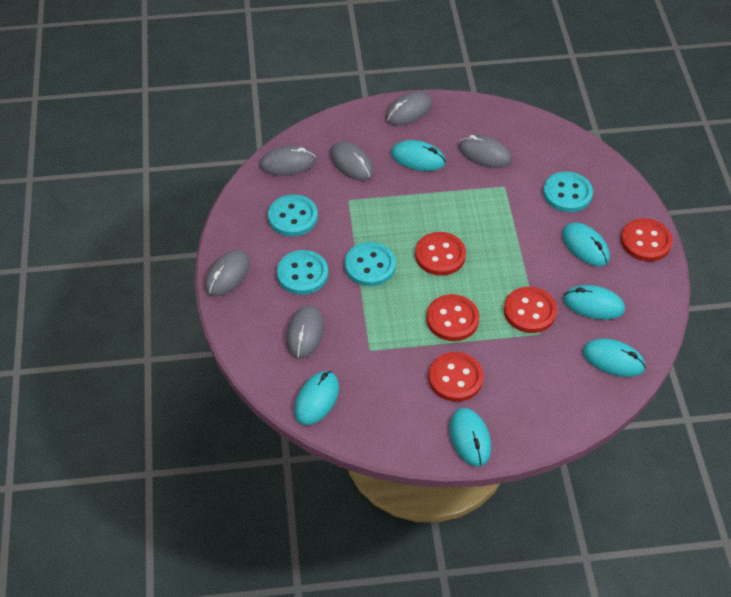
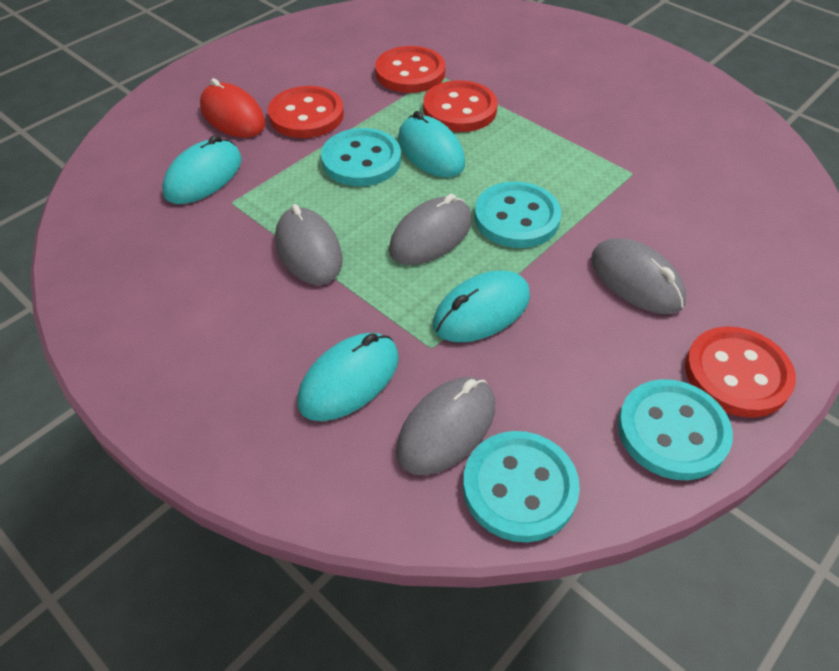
grey mouse: 6 -> 4
red button: 5 -> 4
red mouse: 0 -> 1
turquoise mouse: 6 -> 4

